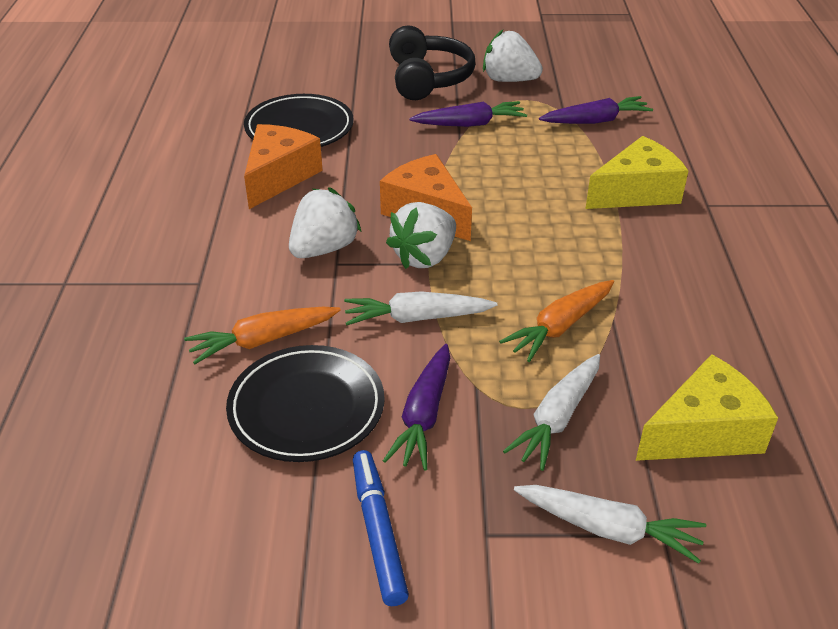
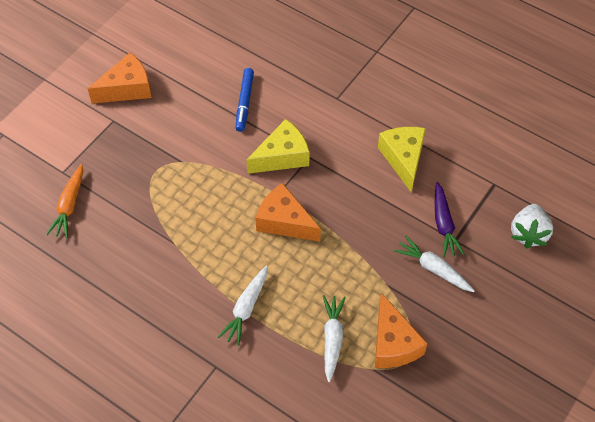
black headphones: 1 -> 0
black plate: 2 -> 0
orange carrot: 2 -> 1
orange cheese: 2 -> 3
purple carrot: 3 -> 1
white strawberry: 3 -> 1

